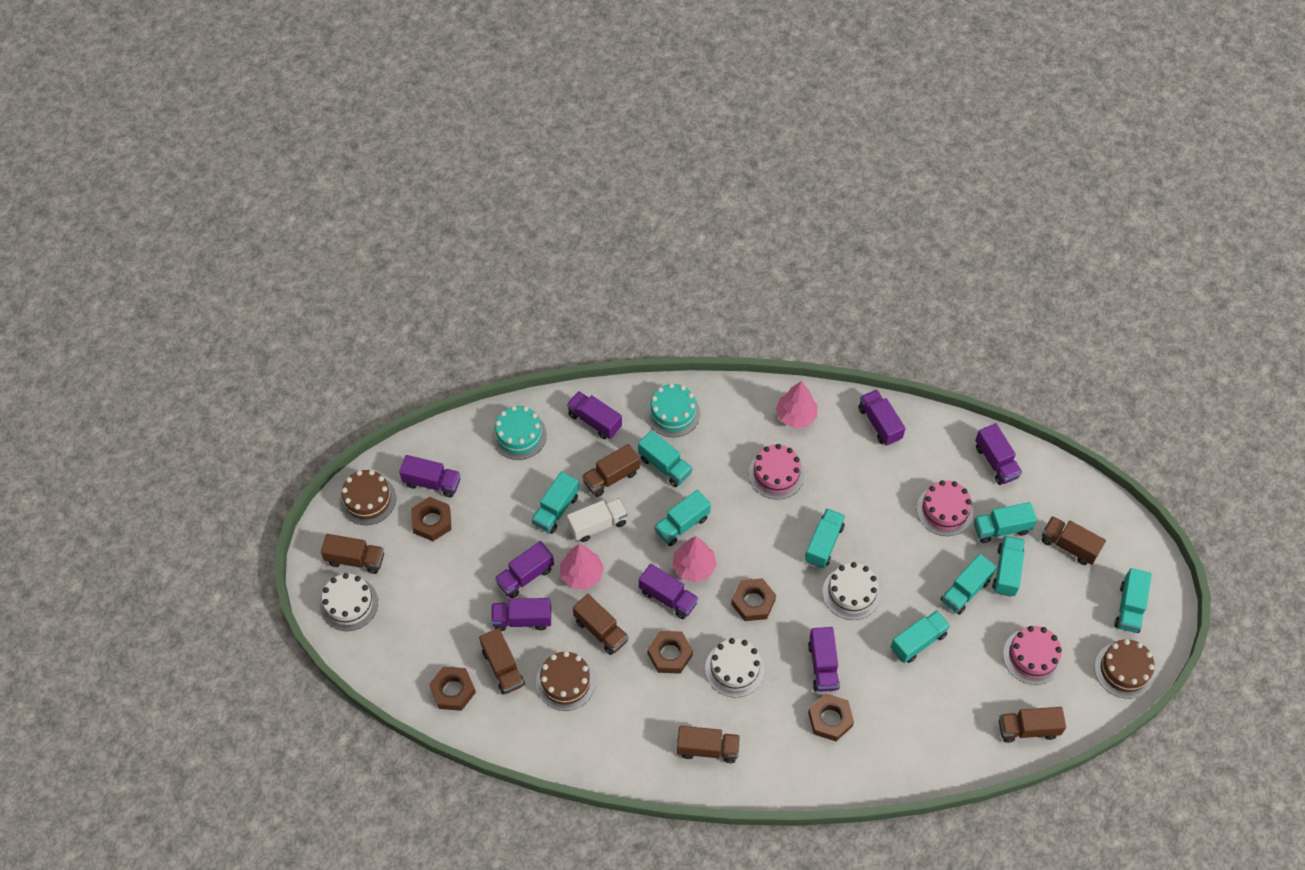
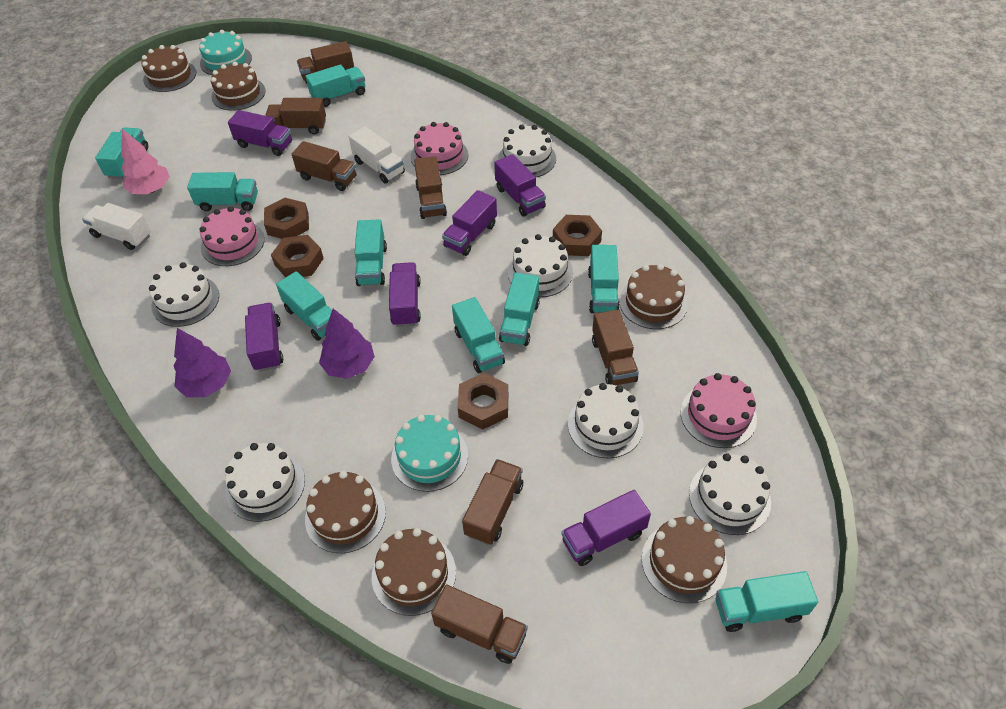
brown cake: 3 -> 6
brown nut: 5 -> 4
pink tree: 3 -> 1
purple tree: 0 -> 2
purple truck: 8 -> 6
white cake: 3 -> 6
white truck: 1 -> 2

